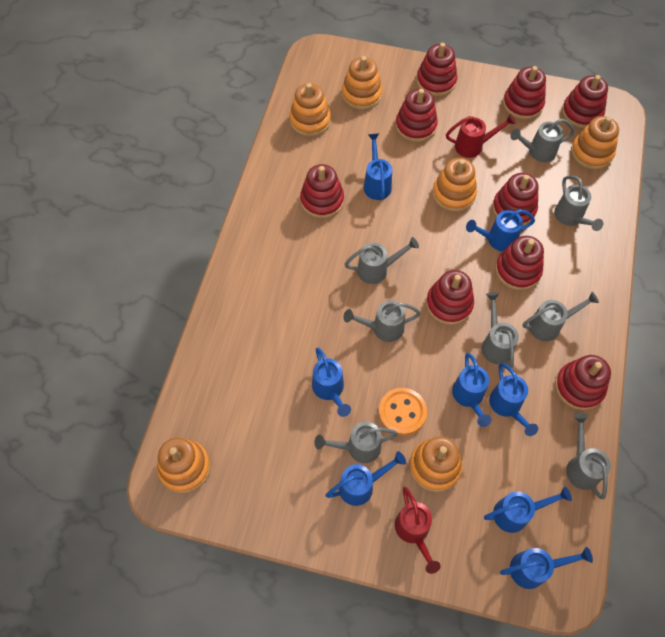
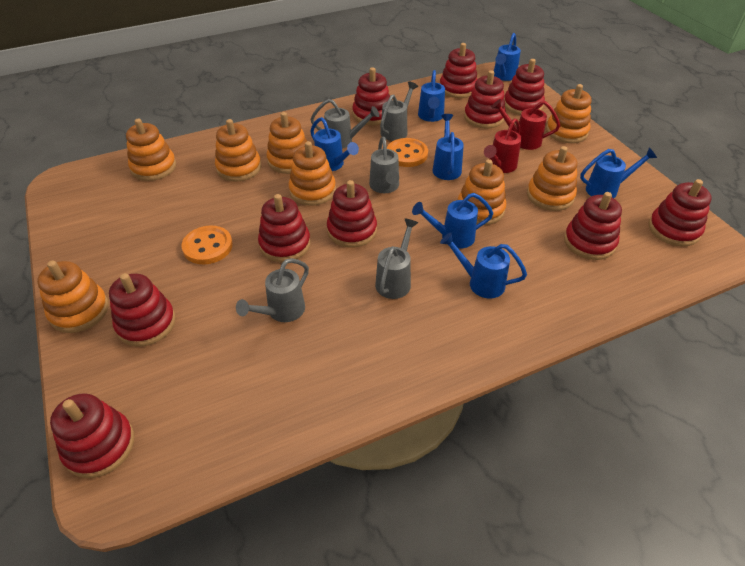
blue watering can: 8 -> 7
grey watering can: 8 -> 5
orange button: 1 -> 2
orange stacking toy: 6 -> 8
red stacking toy: 9 -> 10

